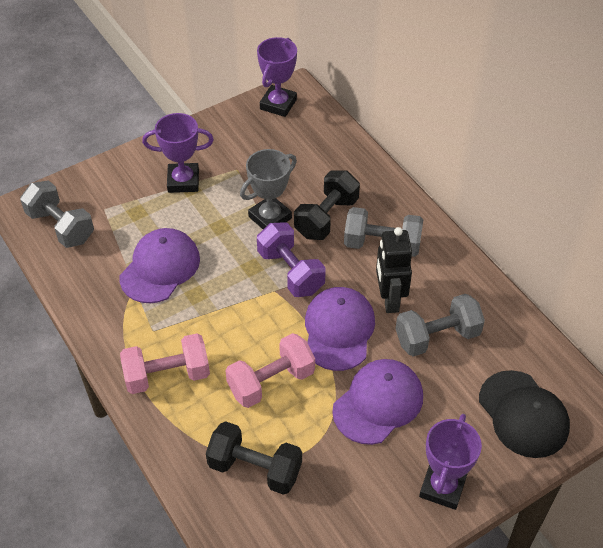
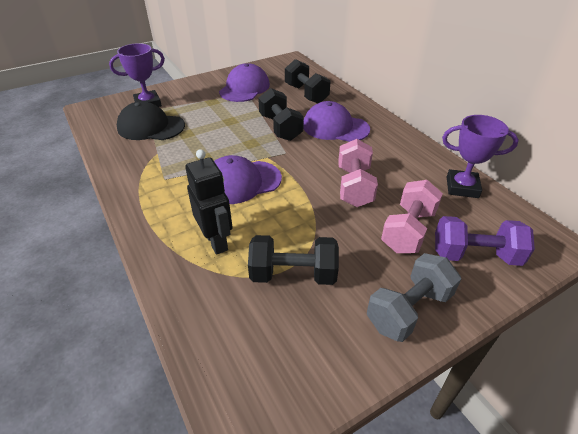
black dumbbell: 2 -> 3
grey dumbbell: 3 -> 1
grey trophy: 1 -> 0
purple trophy: 3 -> 2

